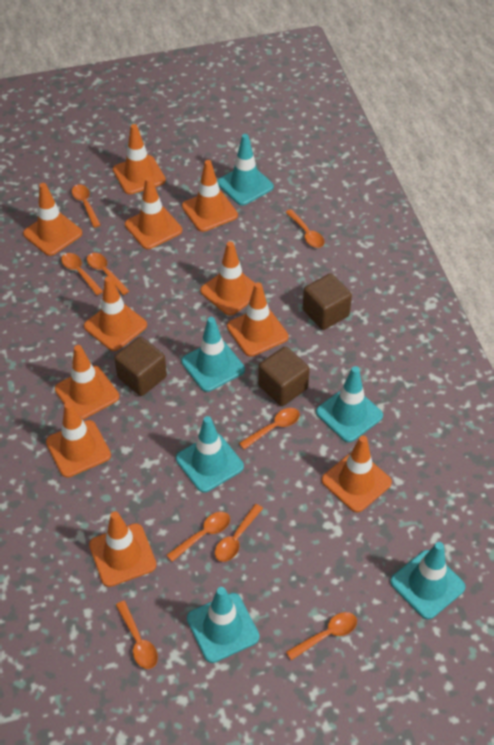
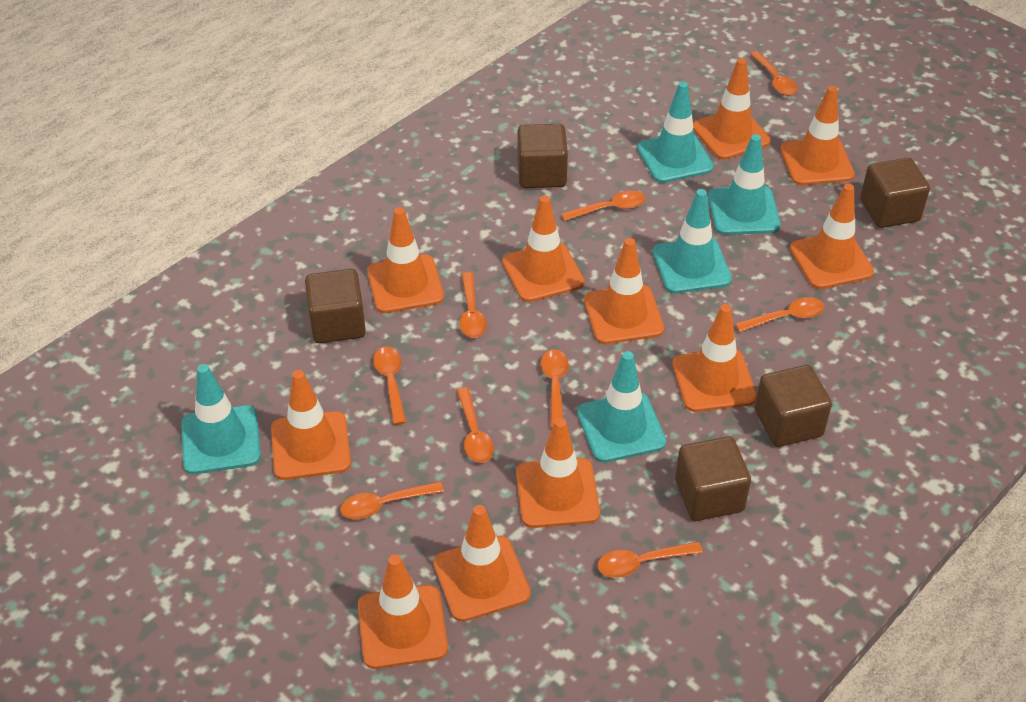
brown cube: 3 -> 5
turquoise traffic cone: 6 -> 5

